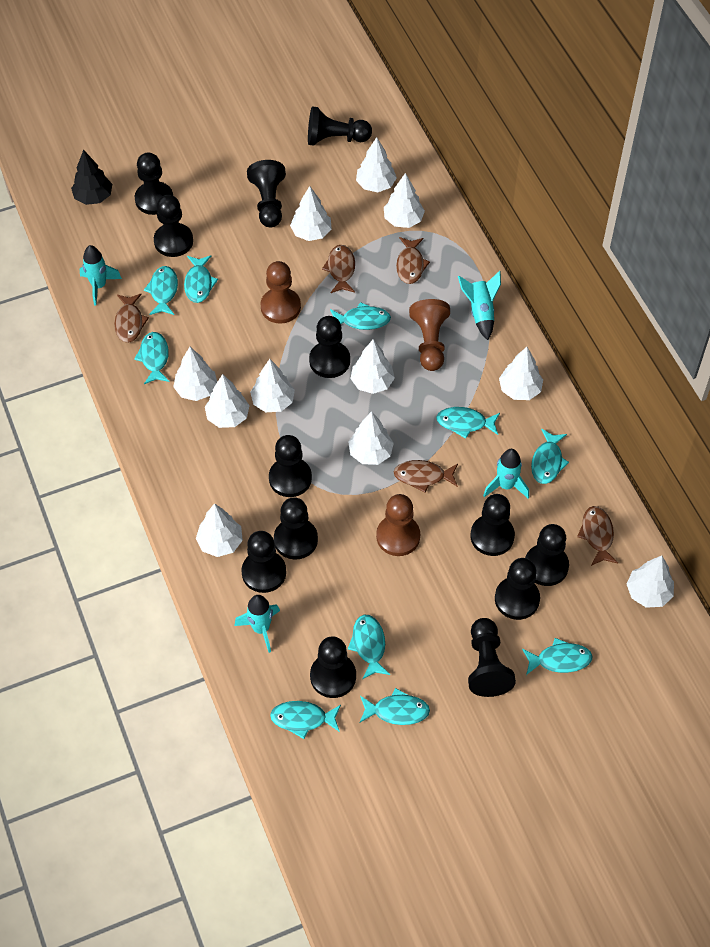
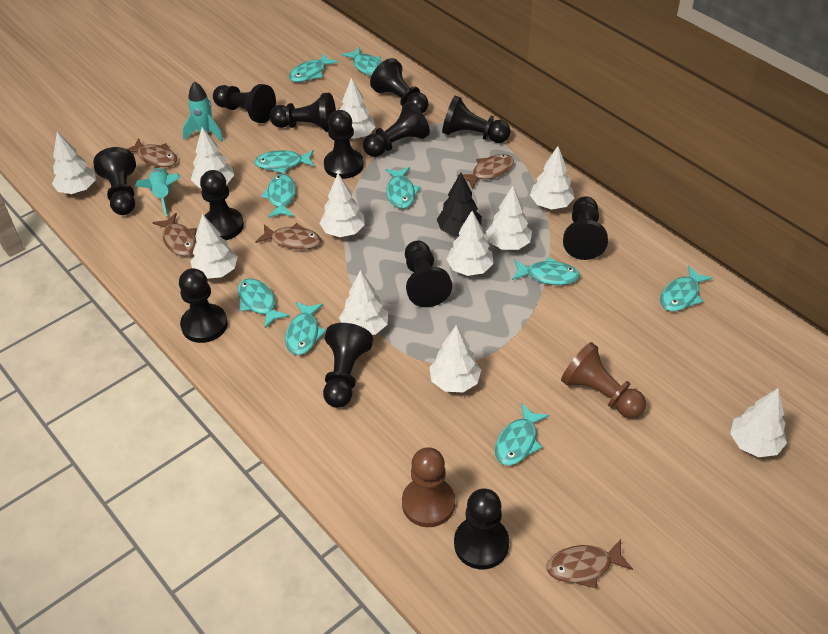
brown pawn: 3 -> 2
turquoise rocket: 4 -> 2

